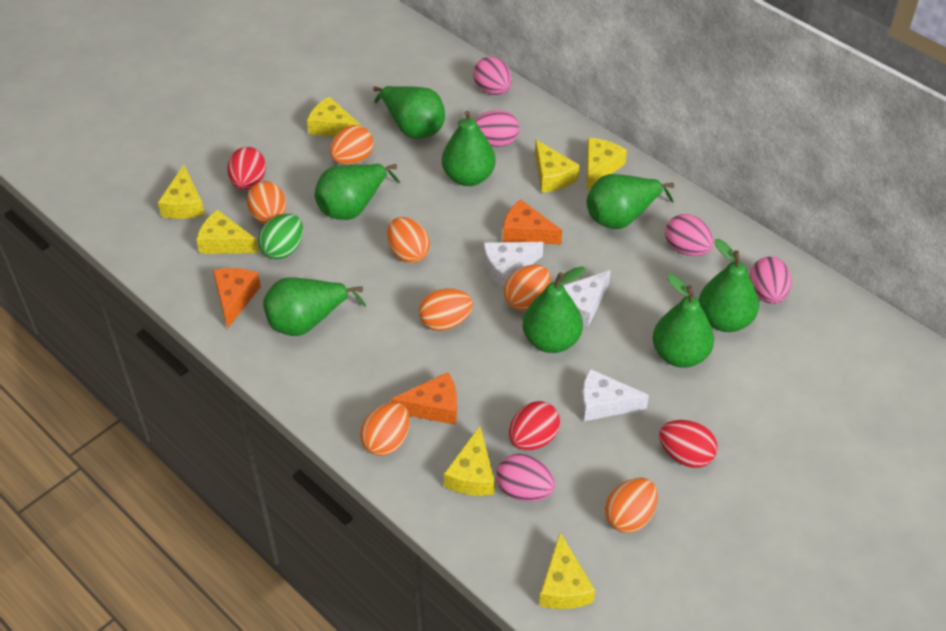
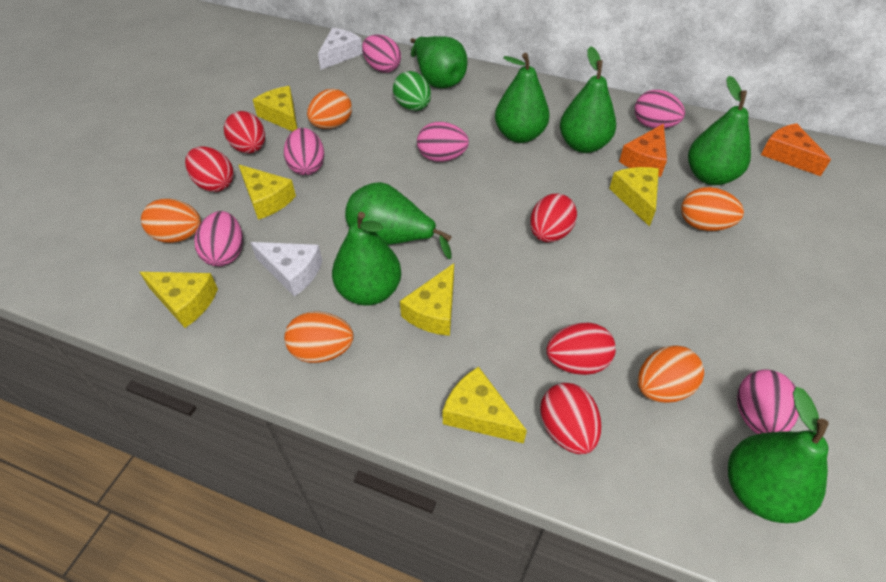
green pear: 8 -> 7
orange cheese: 3 -> 2
orange egg: 7 -> 5
pink egg: 5 -> 6
red egg: 3 -> 5
white cheese: 3 -> 2
yellow cheese: 7 -> 6

